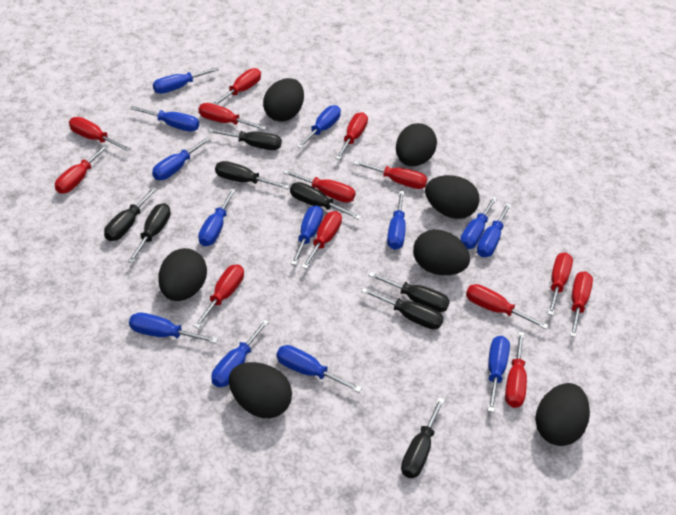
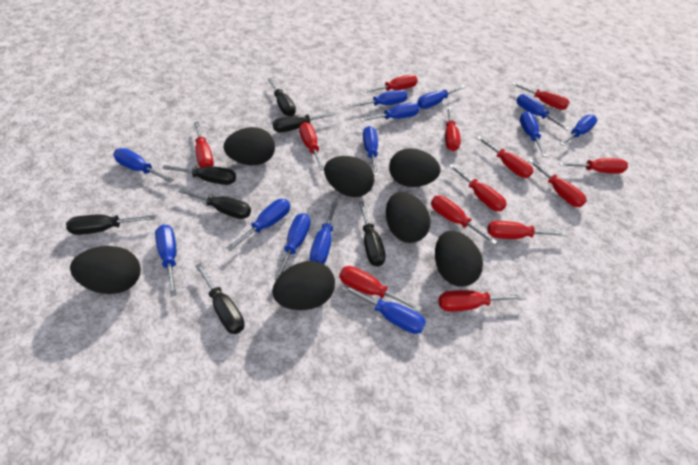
black screwdriver: 8 -> 7

